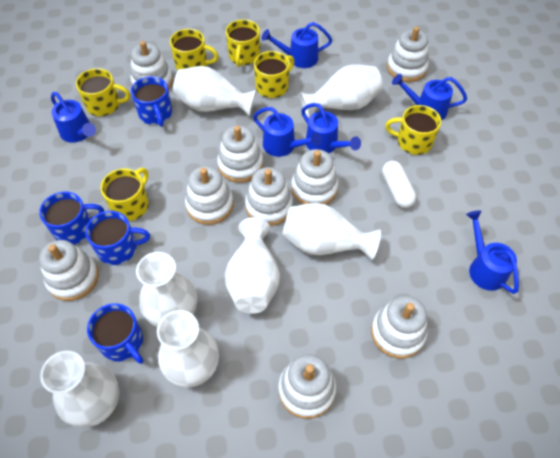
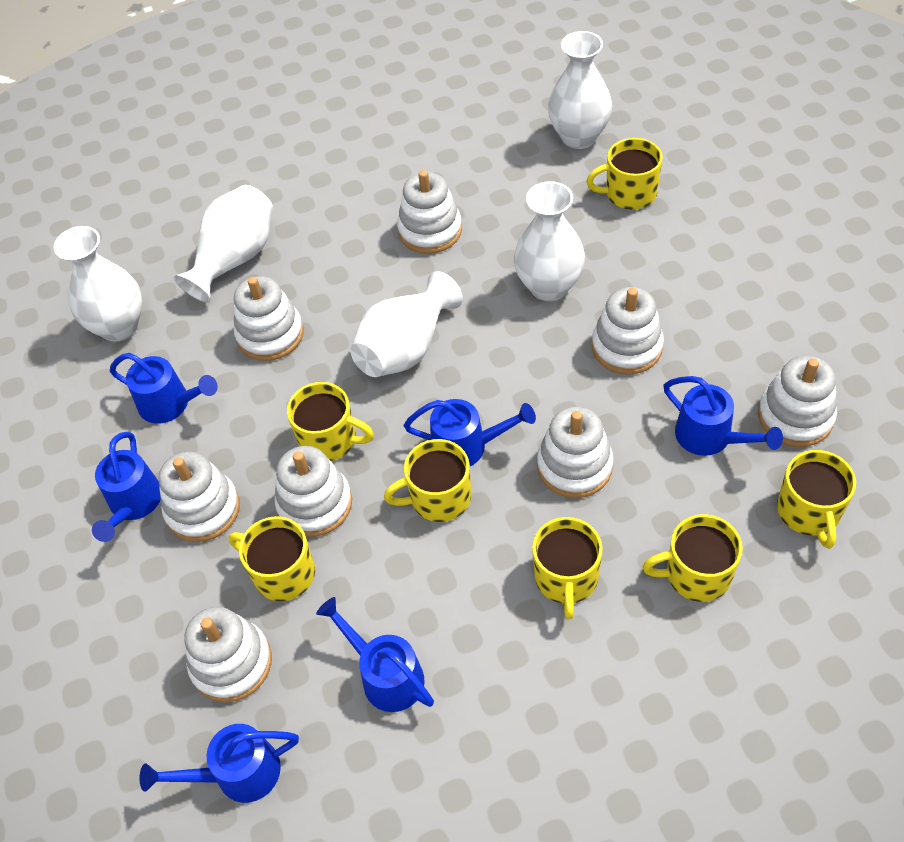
blue mug: 4 -> 0
white capsule: 1 -> 0
white stacking toy: 9 -> 8
white vase: 7 -> 5
yellow mug: 6 -> 7

